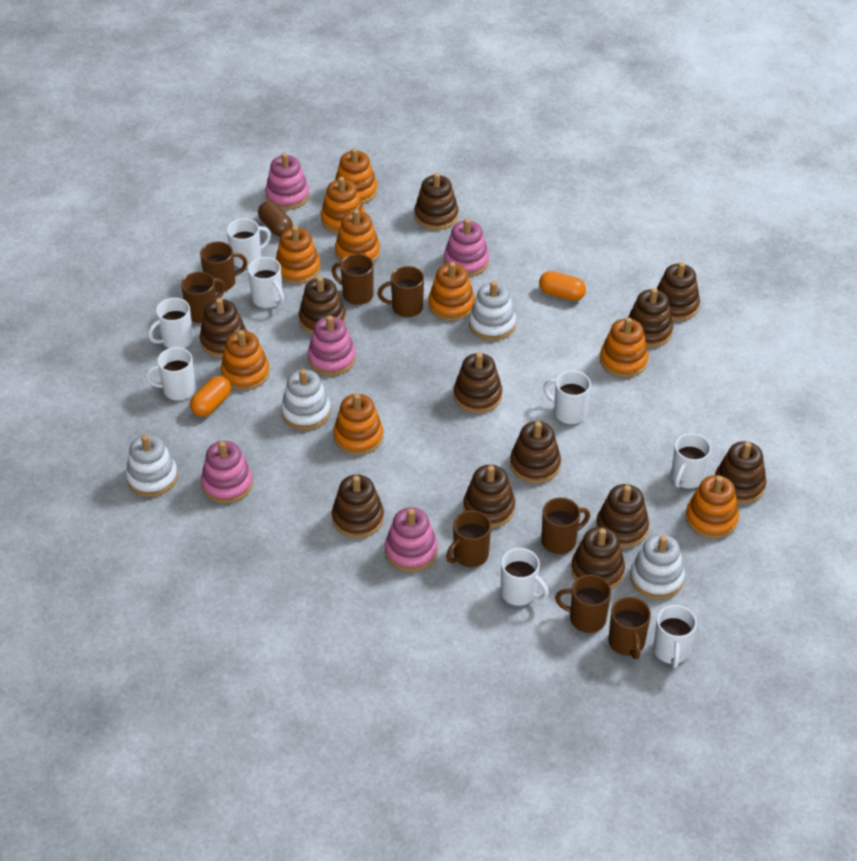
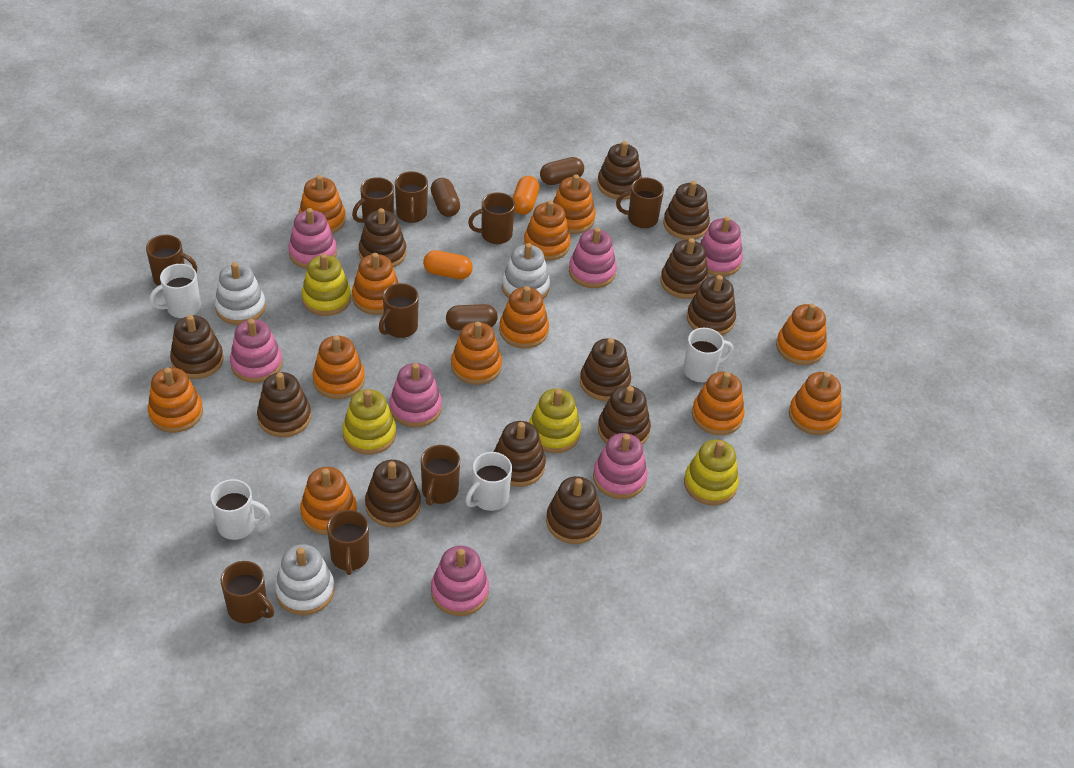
brown capsule: 1 -> 3
brown mug: 8 -> 9
orange stacking toy: 9 -> 12
pink stacking toy: 5 -> 7
white mug: 8 -> 4
white stacking toy: 4 -> 3
yellow stacking toy: 0 -> 4

